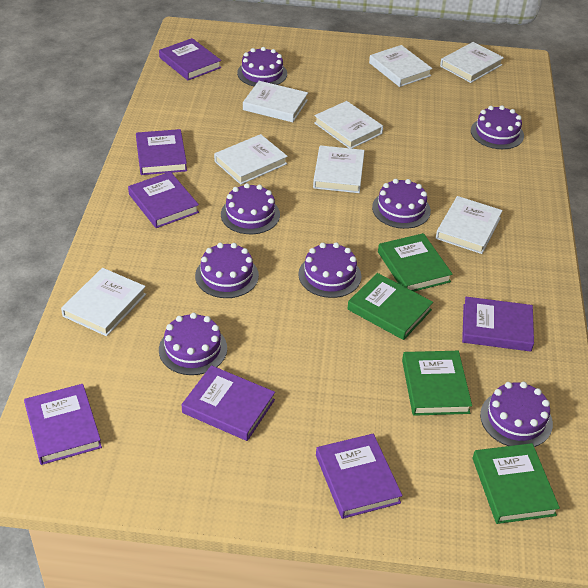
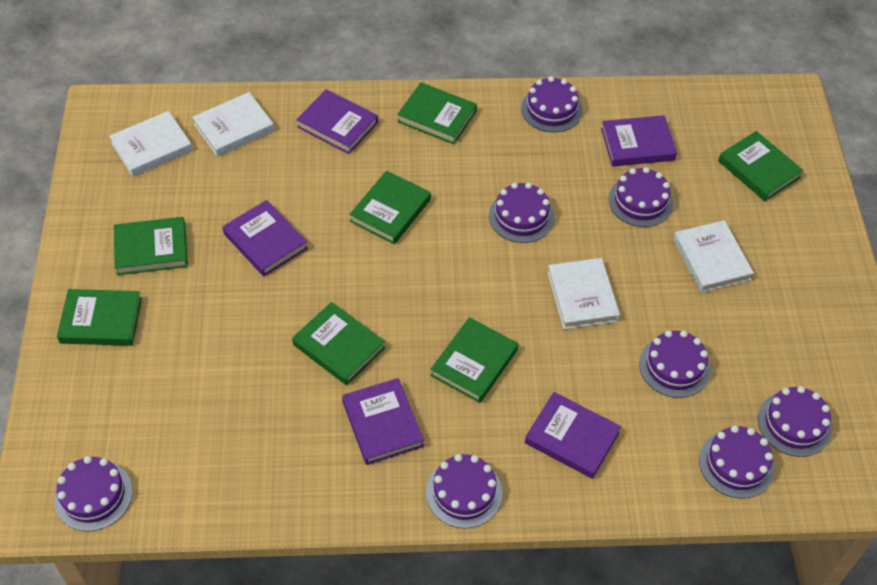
green book: 4 -> 7
purple book: 7 -> 5
white book: 8 -> 4

